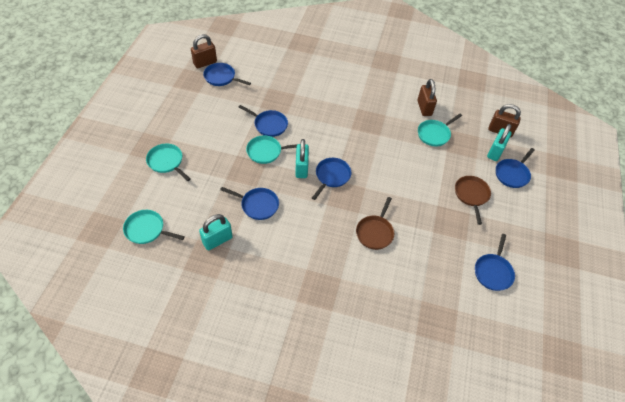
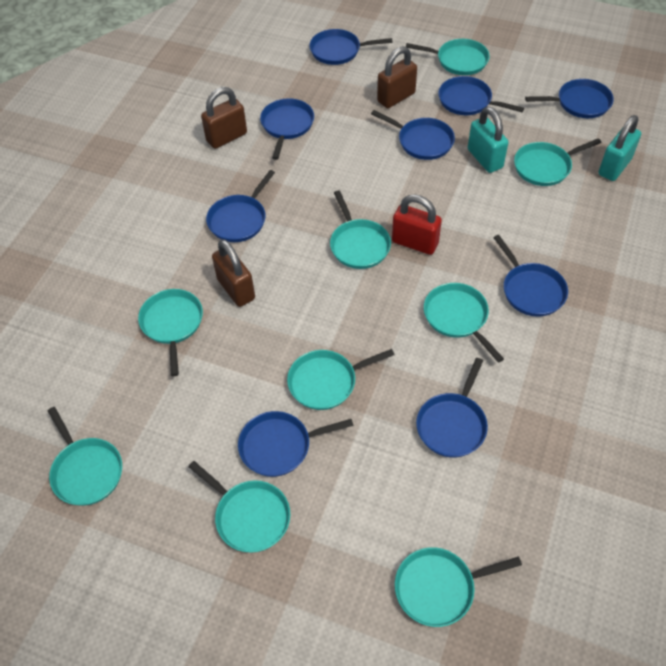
blue pan: 6 -> 9
brown pan: 2 -> 0
red padlock: 0 -> 1
turquoise padlock: 3 -> 2
turquoise pan: 4 -> 9

